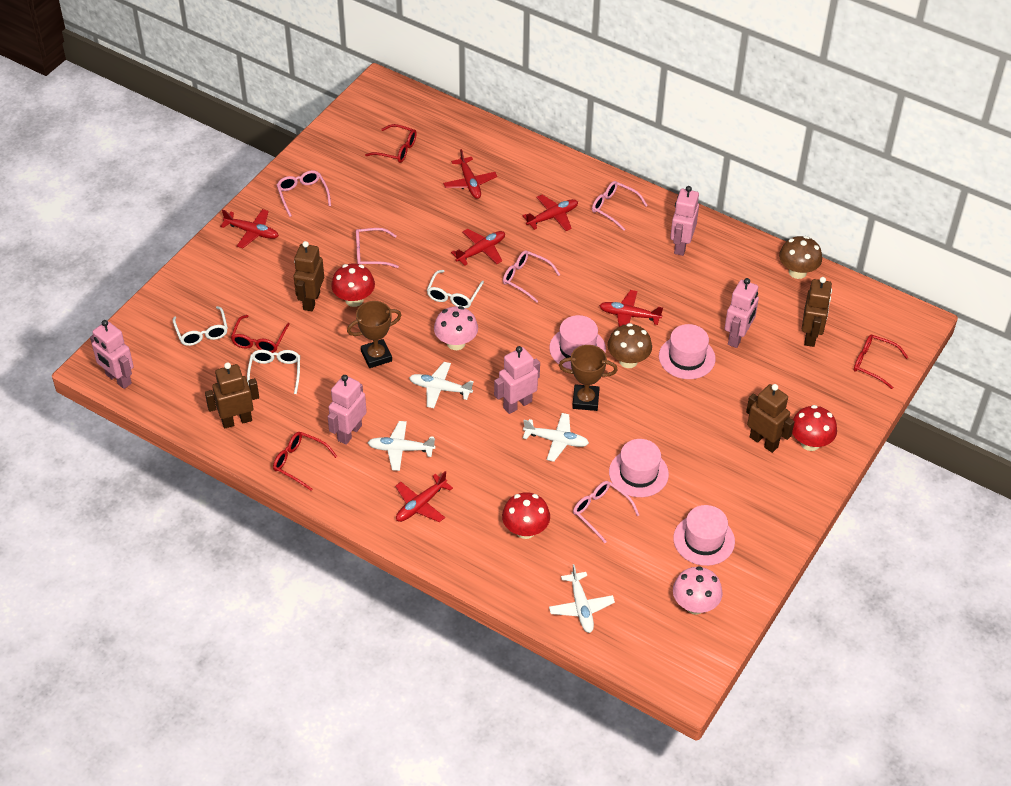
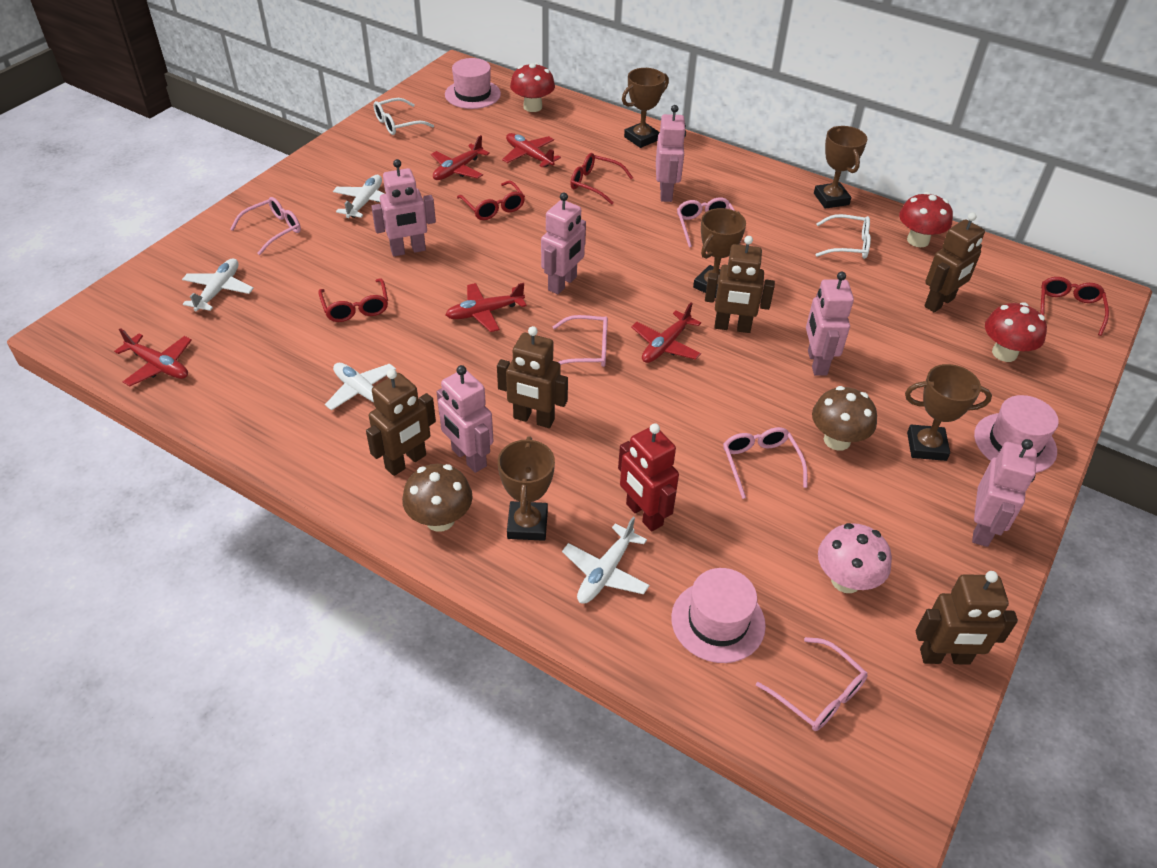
brown robot: 4 -> 5
brown trophy: 2 -> 5
pink hat: 4 -> 3
pink mushroom: 2 -> 1
pink robot: 5 -> 6
red plane: 6 -> 5
red robot: 0 -> 1
white glasses: 3 -> 2

